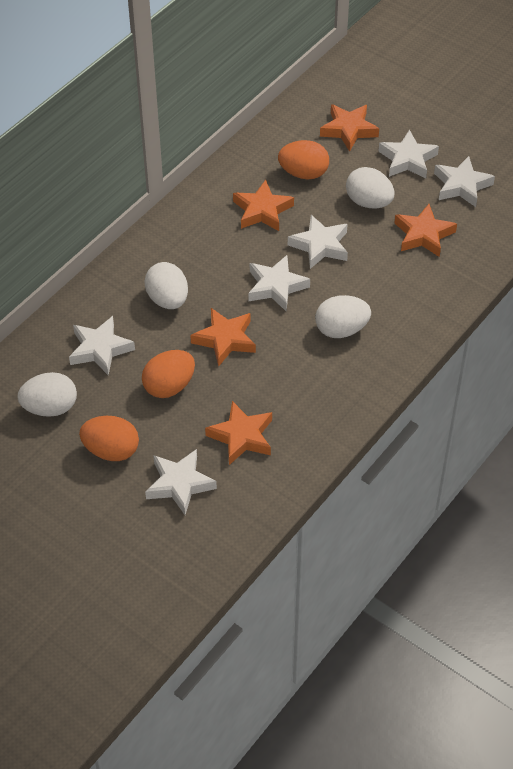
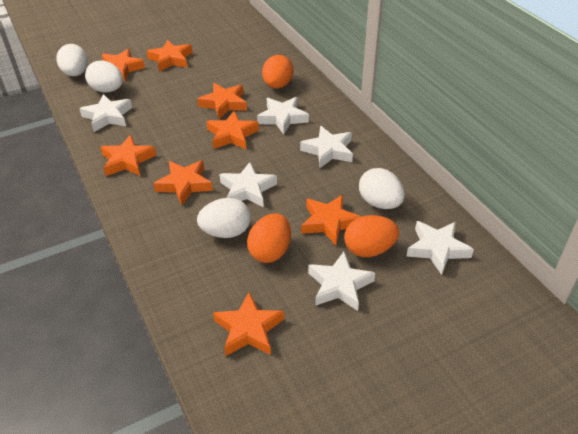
orange star: 5 -> 8

